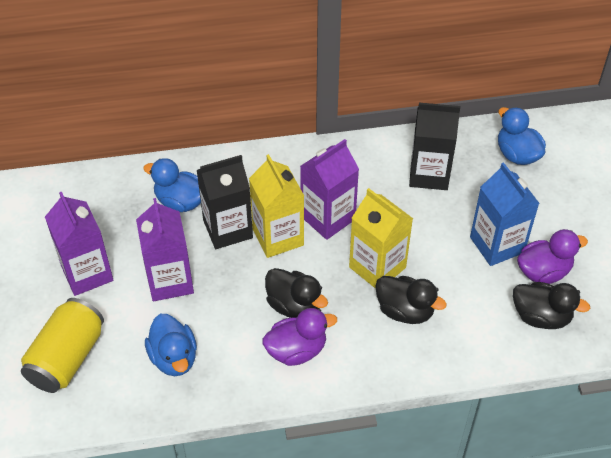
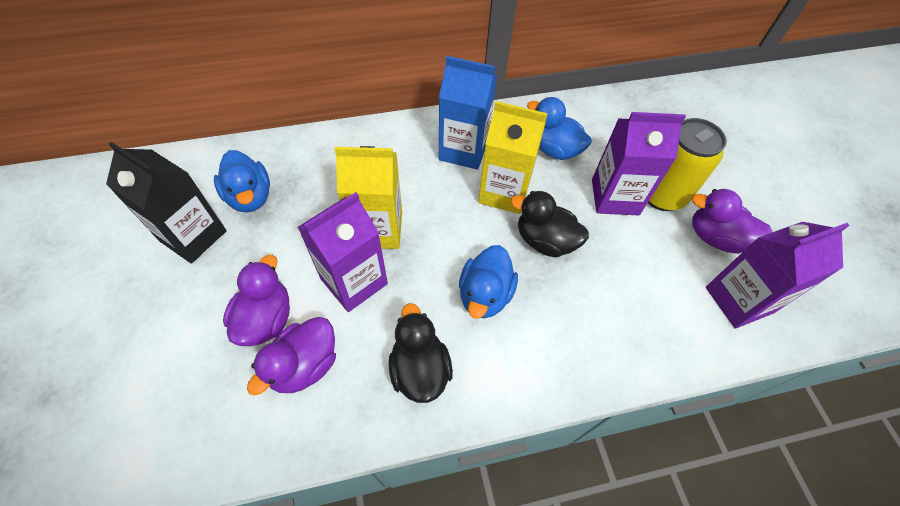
black carton: 2 -> 1
black duck: 3 -> 2
purple duck: 2 -> 3

